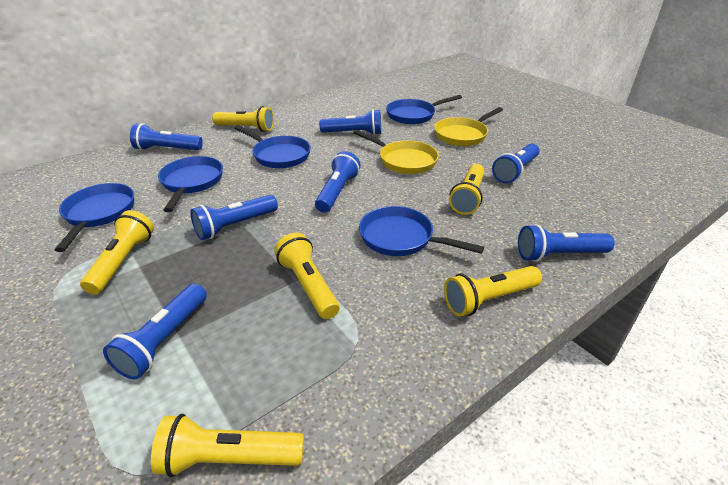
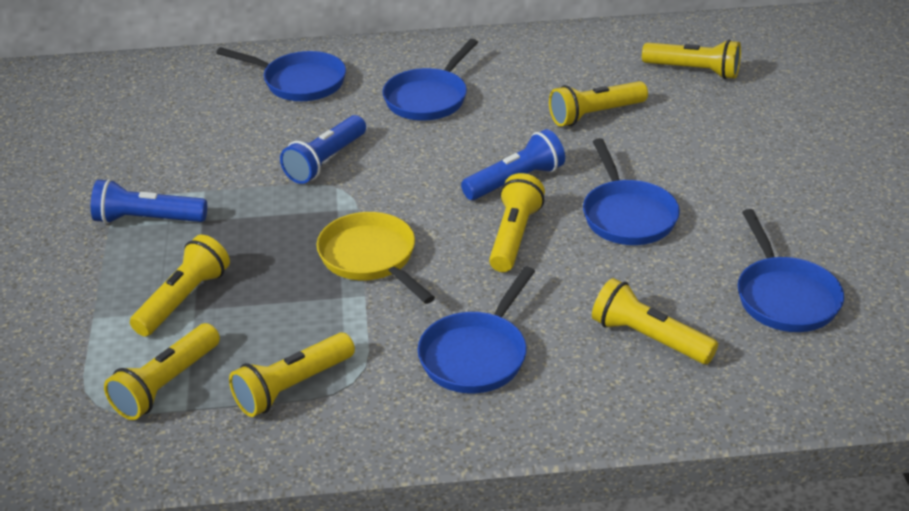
blue flashlight: 7 -> 3
yellow flashlight: 6 -> 7
yellow pan: 2 -> 1

